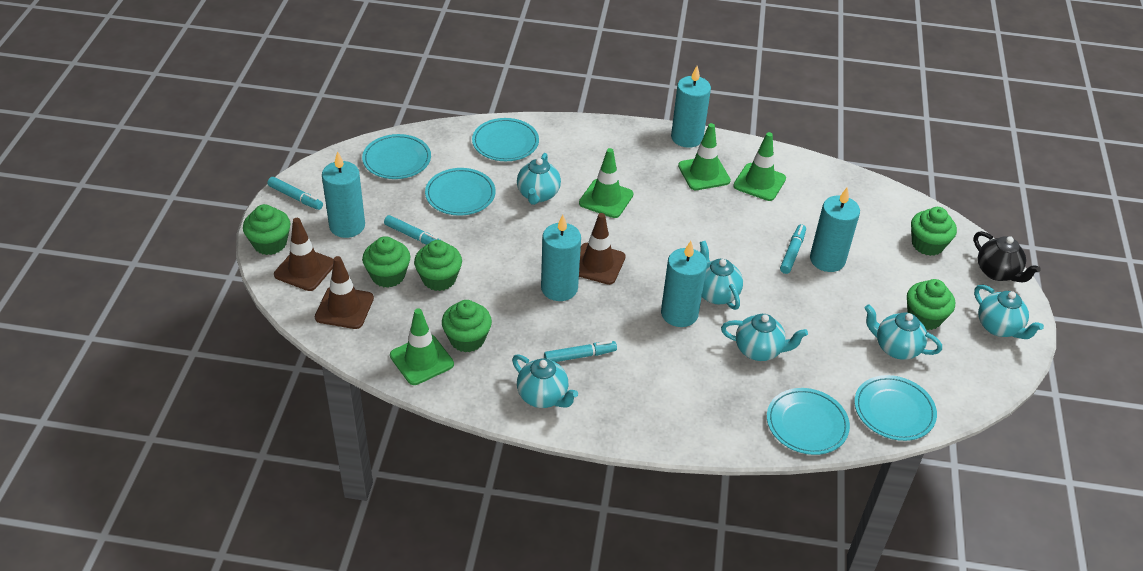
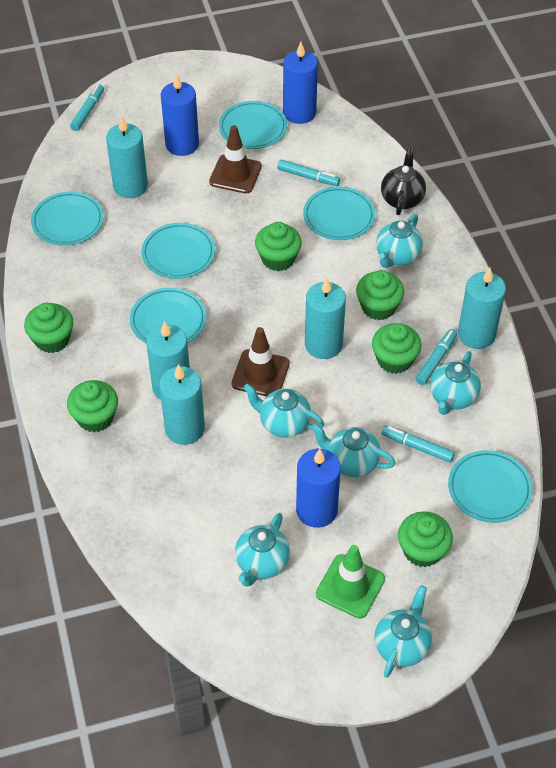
blue candle: 0 -> 3
brown traffic cone: 3 -> 2
green traffic cone: 4 -> 1
turquoise plate: 5 -> 6

